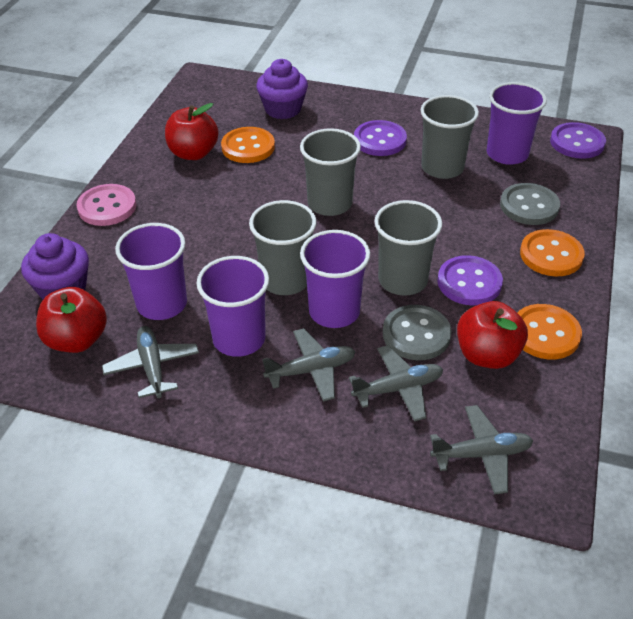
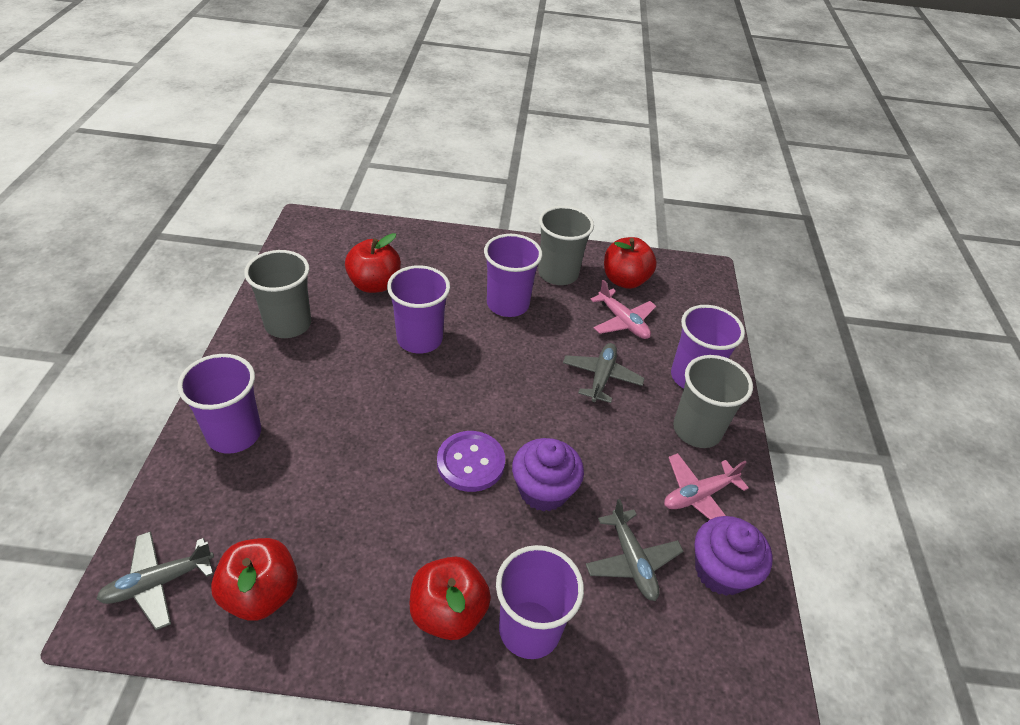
grey button: 2 -> 0
grey cup: 4 -> 3
grey plane: 4 -> 3
orange button: 3 -> 0
pink button: 1 -> 0
pink plane: 0 -> 2
purple button: 3 -> 1
purple cup: 4 -> 5
red apple: 3 -> 4

